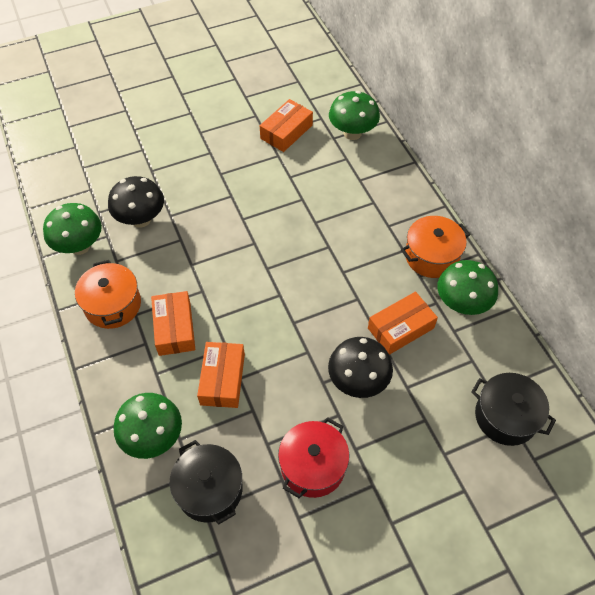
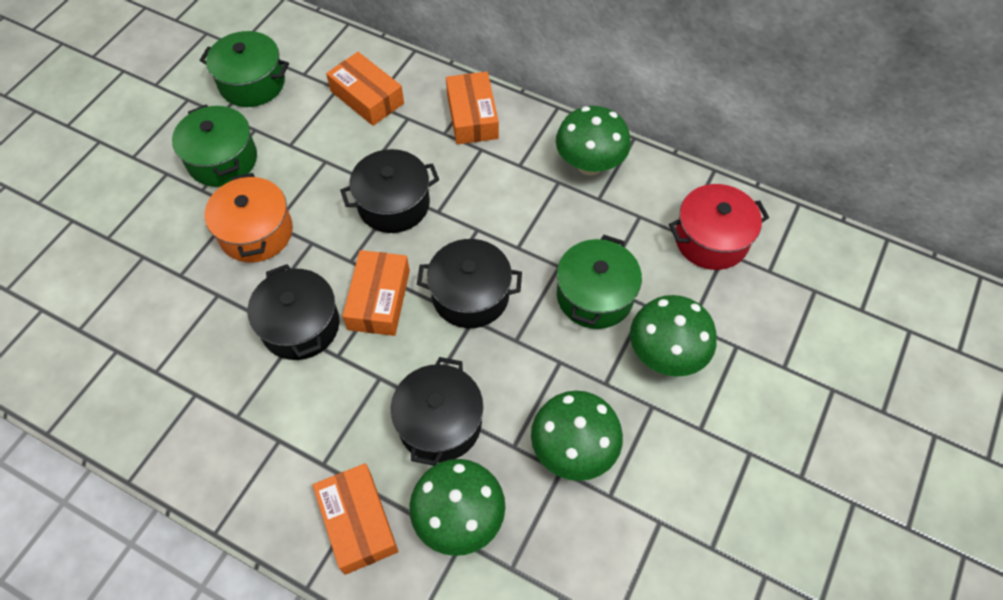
black mushroom: 2 -> 0
black pot: 2 -> 4
green pot: 0 -> 3
orange pot: 2 -> 1

